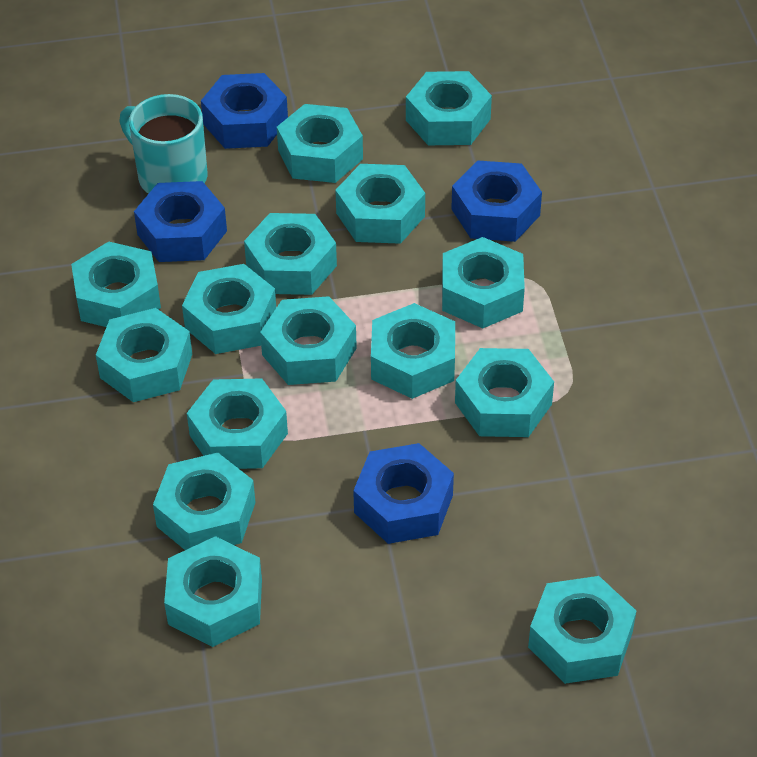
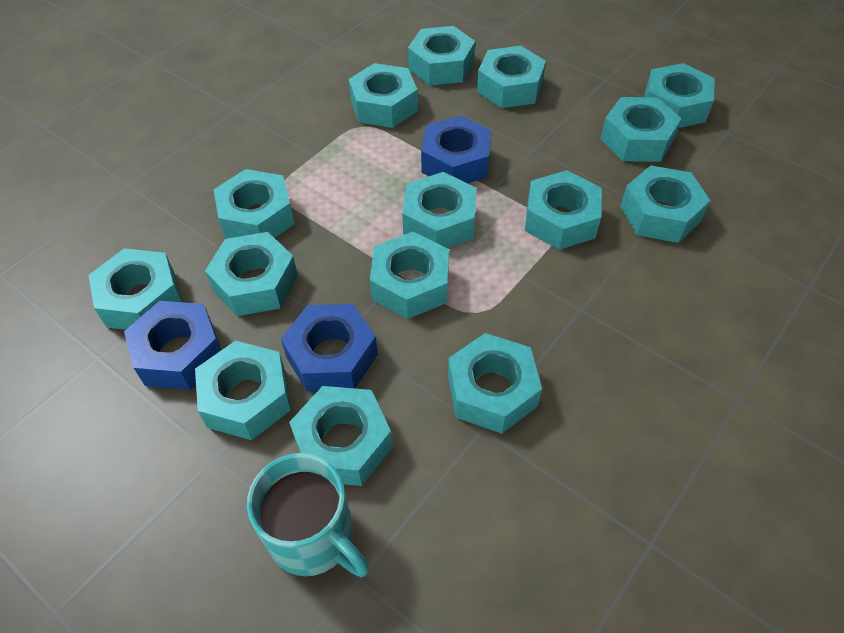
blue nut: 4 -> 3

